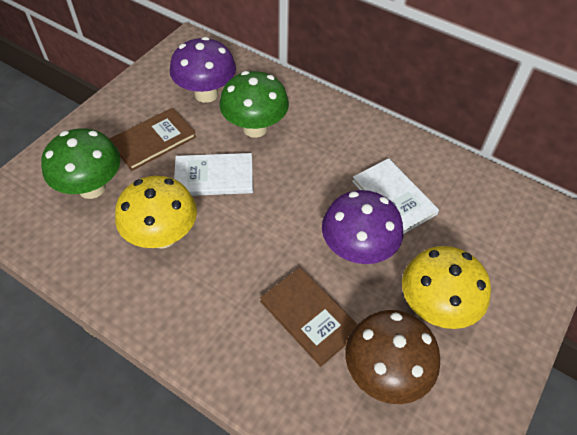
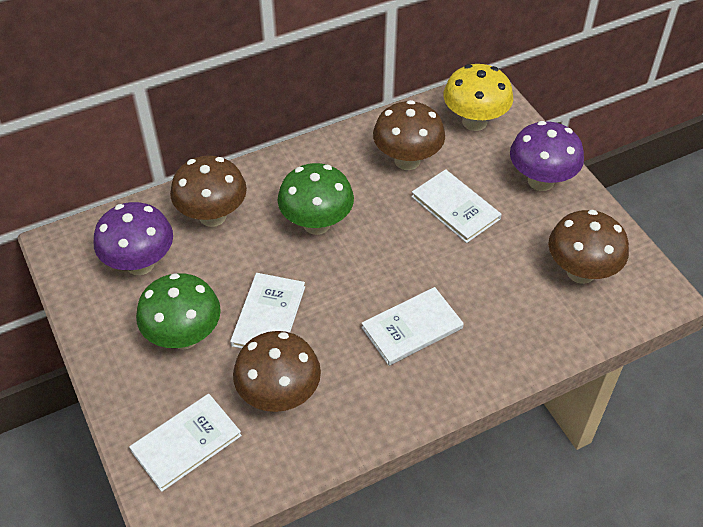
brown book: 2 -> 0
brown mushroom: 1 -> 4
white book: 2 -> 4
yellow mushroom: 2 -> 1

